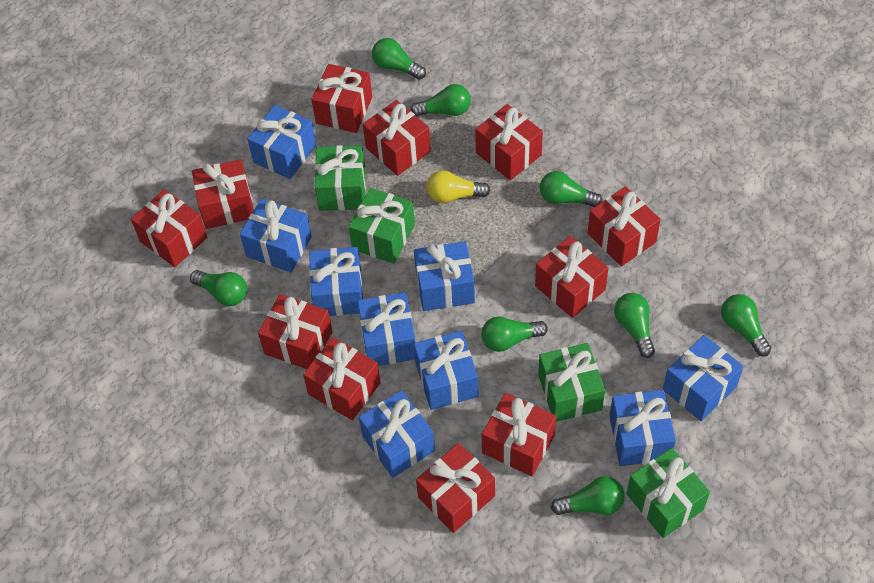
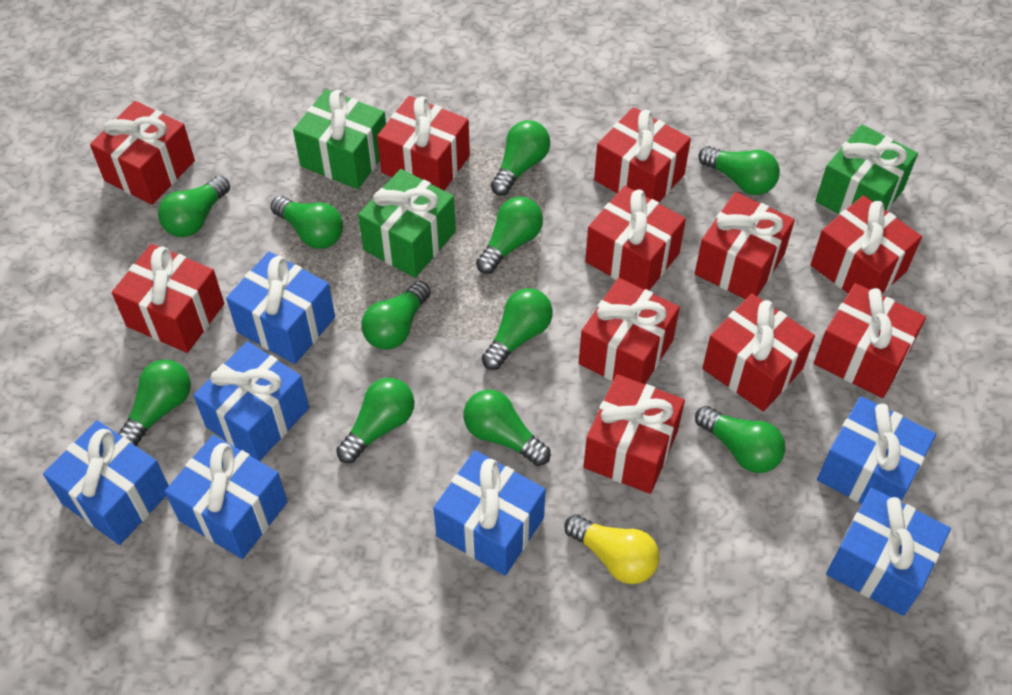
blue gift: 9 -> 7
green gift: 4 -> 3
green light bulb: 8 -> 11

